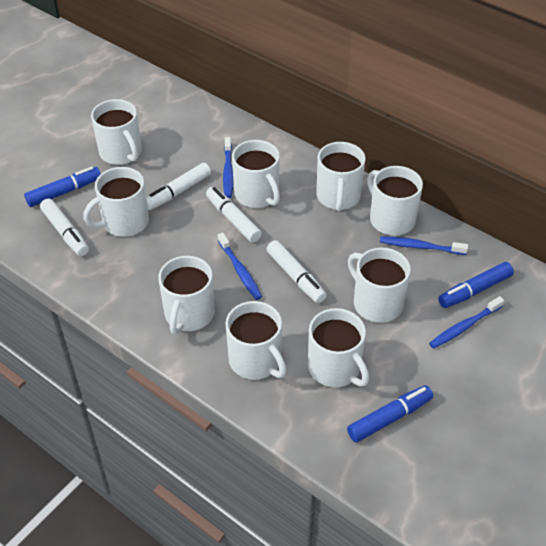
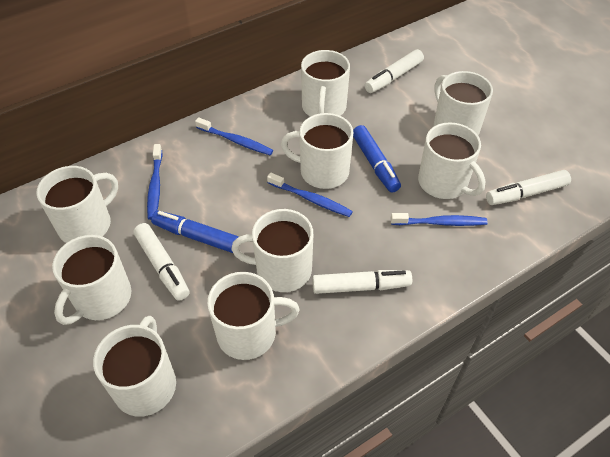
blue marker: 3 -> 2

